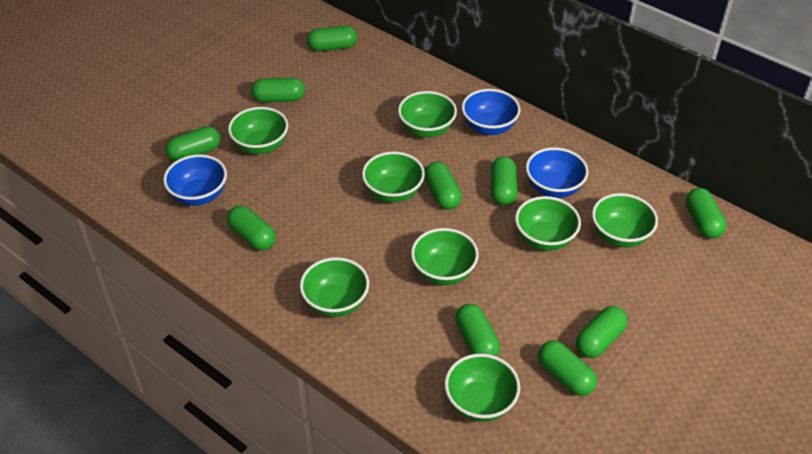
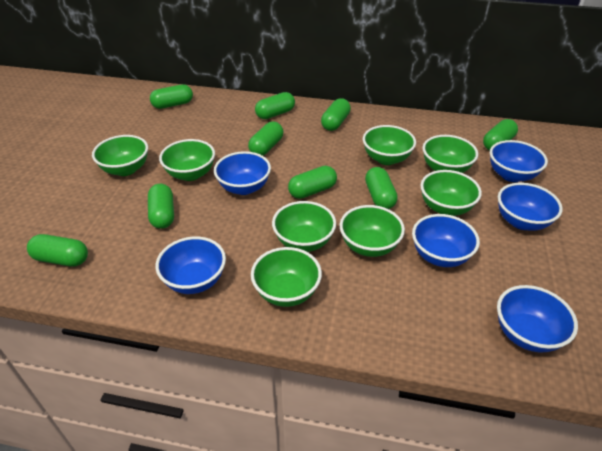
blue bowl: 3 -> 6
green capsule: 10 -> 9

